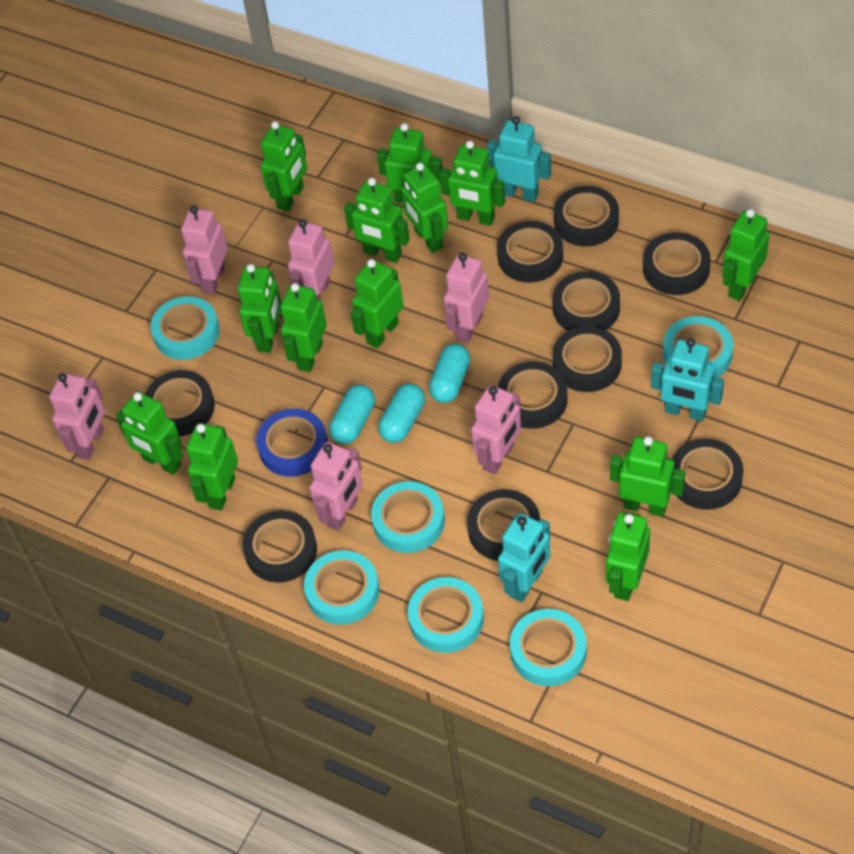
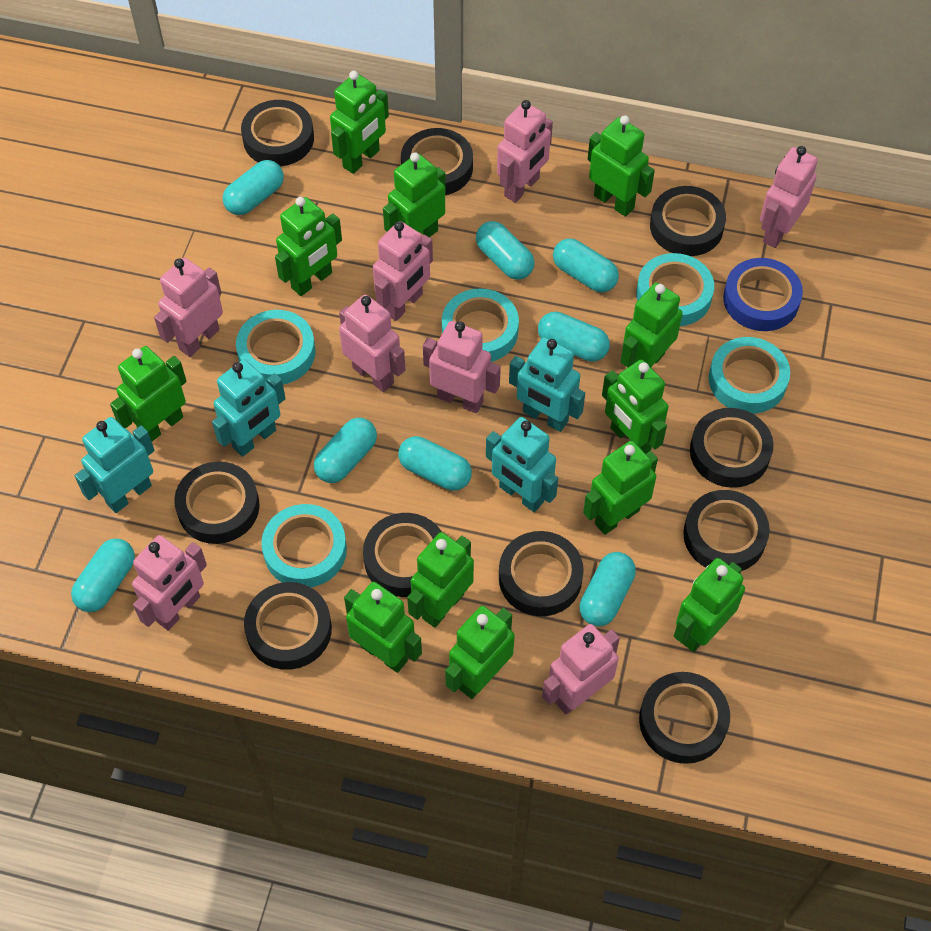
green robot: 13 -> 12
pink robot: 6 -> 8
turquoise capsule: 3 -> 8
turquoise robot: 3 -> 4
turquoise tape: 6 -> 5

